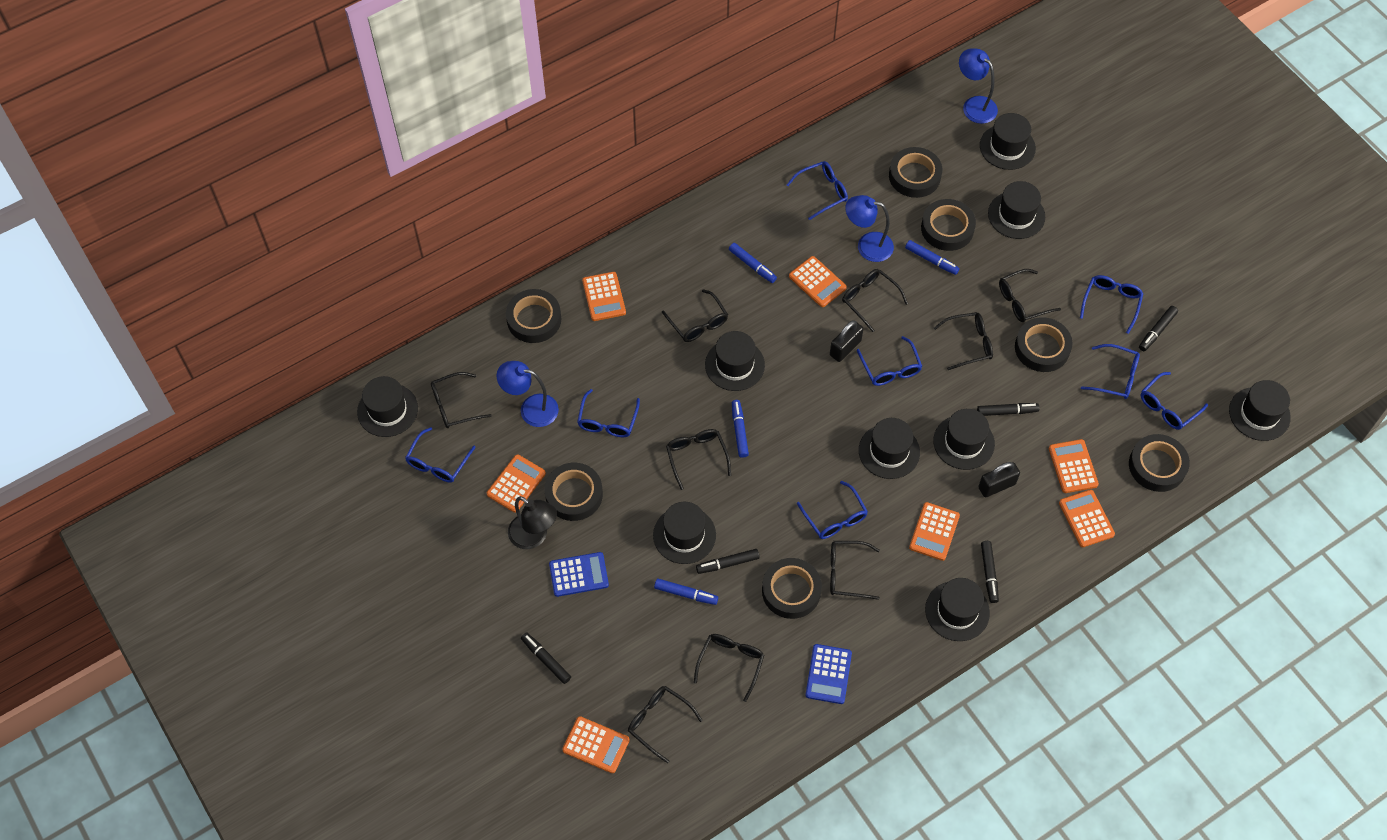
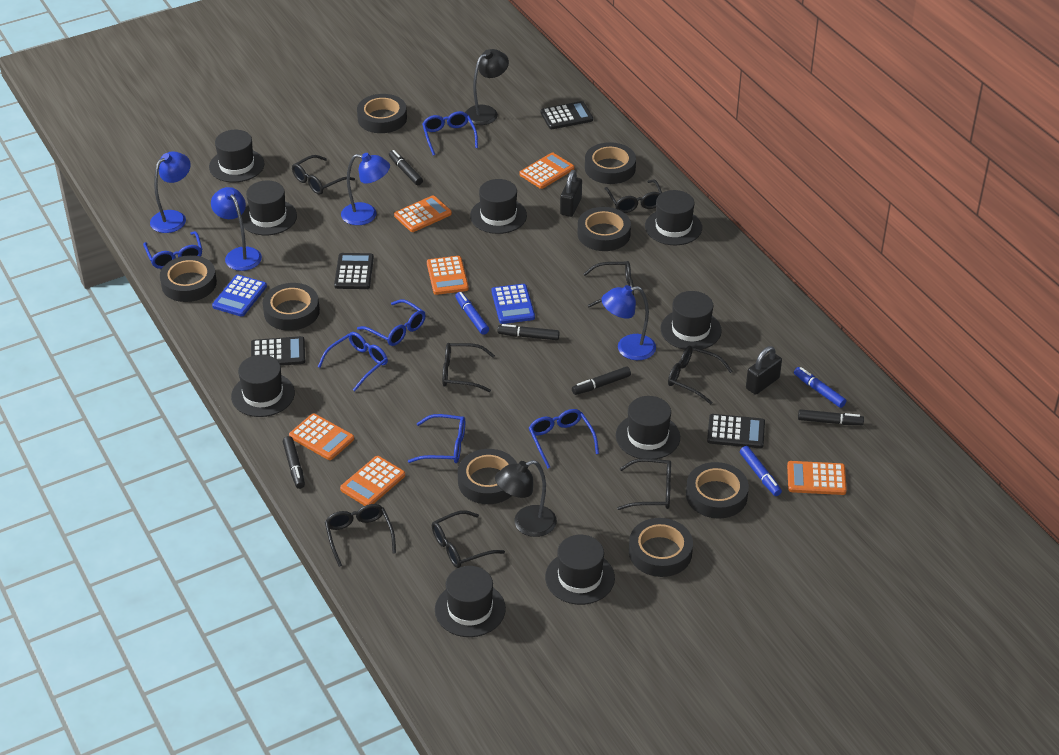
black calculator: 0 -> 4
black glasses: 9 -> 8
black lamp: 1 -> 2
black tape: 7 -> 8
blue glasses: 8 -> 6
blue lamp: 3 -> 4
blue marker: 4 -> 3
orange calculator: 7 -> 6

